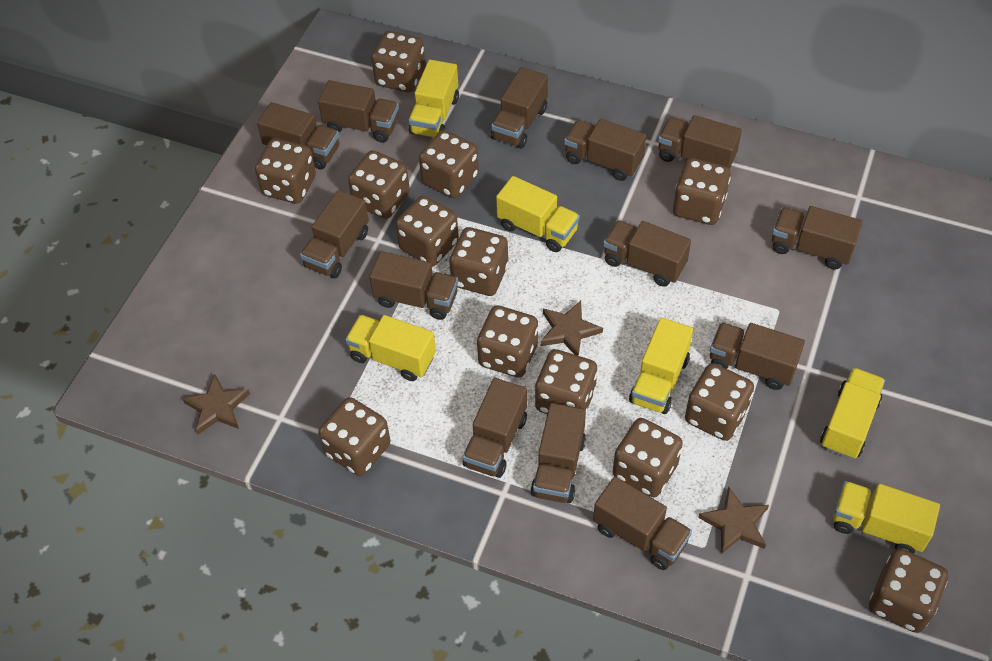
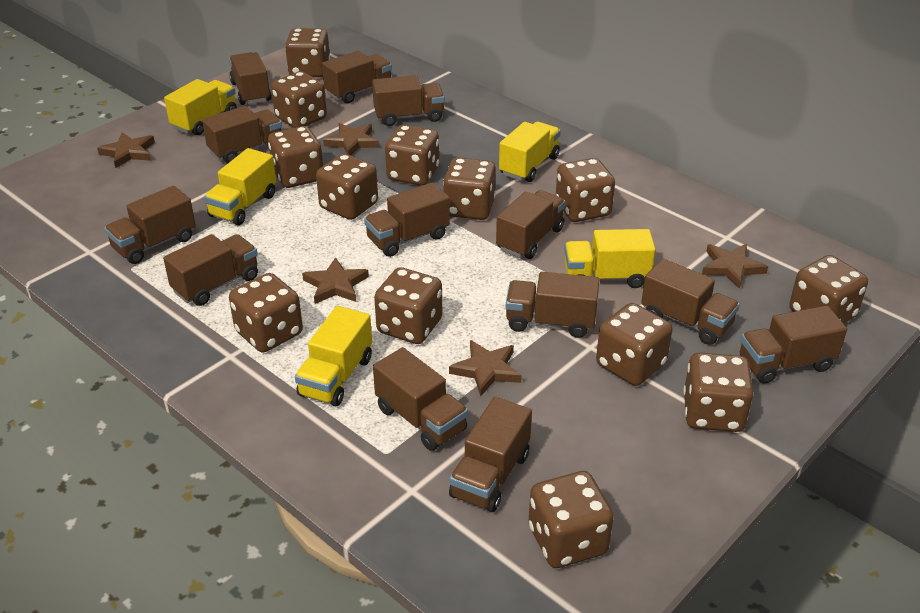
brown star: 3 -> 5
yellow truck: 6 -> 5

